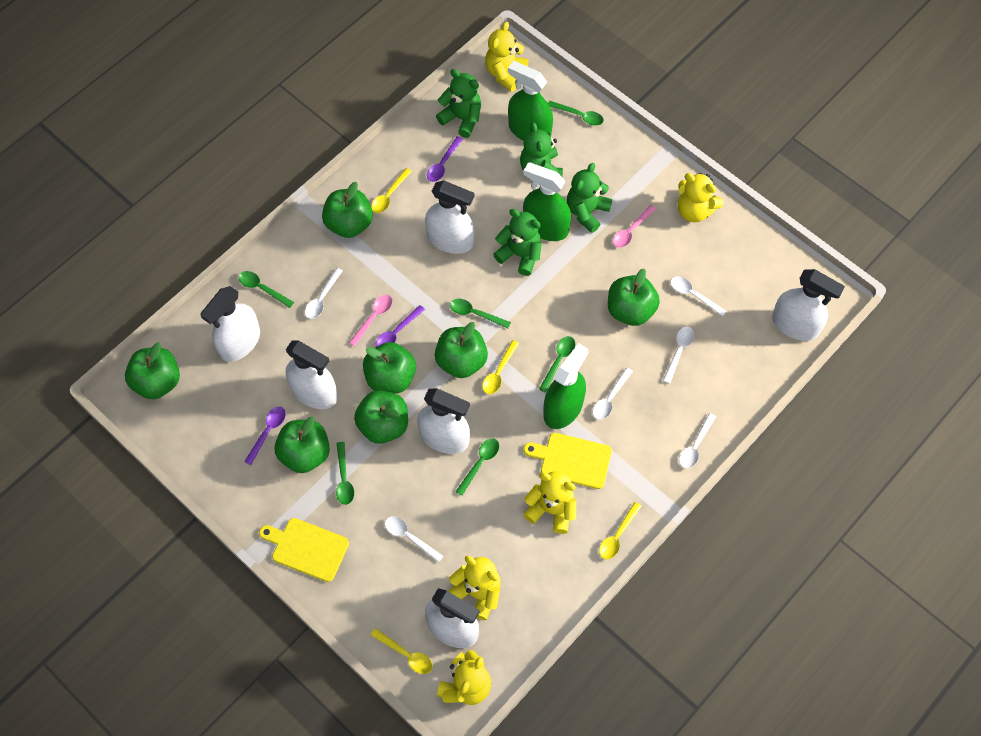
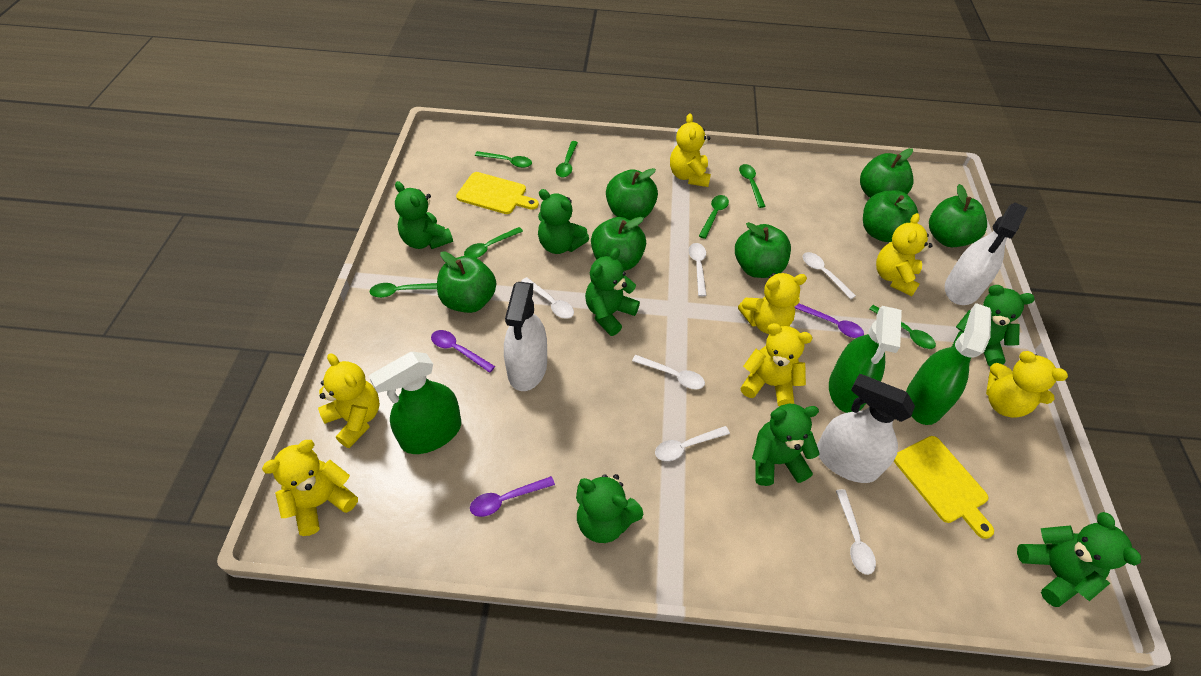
green spoon: 6 -> 7
green teddy bear: 4 -> 7
pink spoon: 2 -> 0
white spray bottle: 6 -> 3
yellow spoon: 4 -> 0
yellow teddy bear: 5 -> 7

